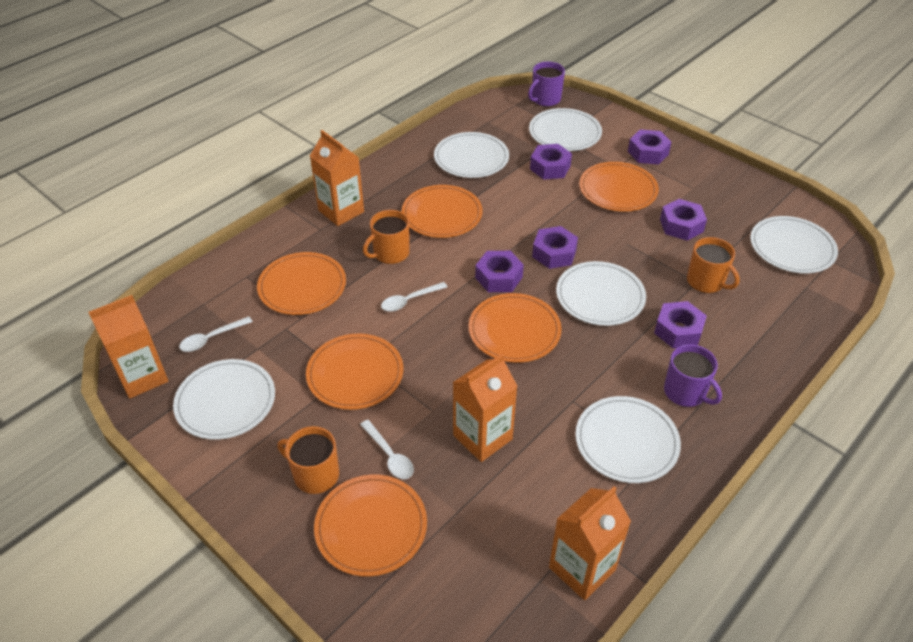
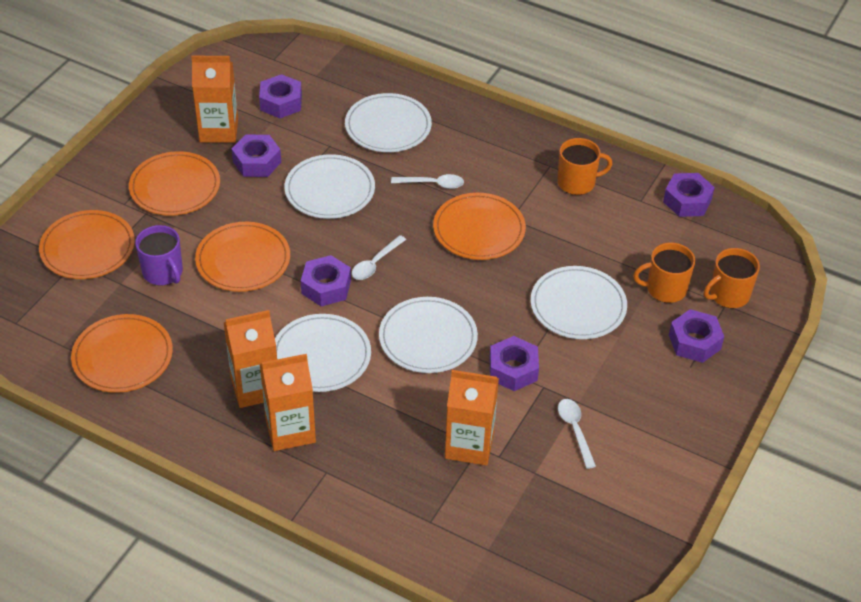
orange plate: 6 -> 5
purple mug: 2 -> 1
white plate: 6 -> 5

